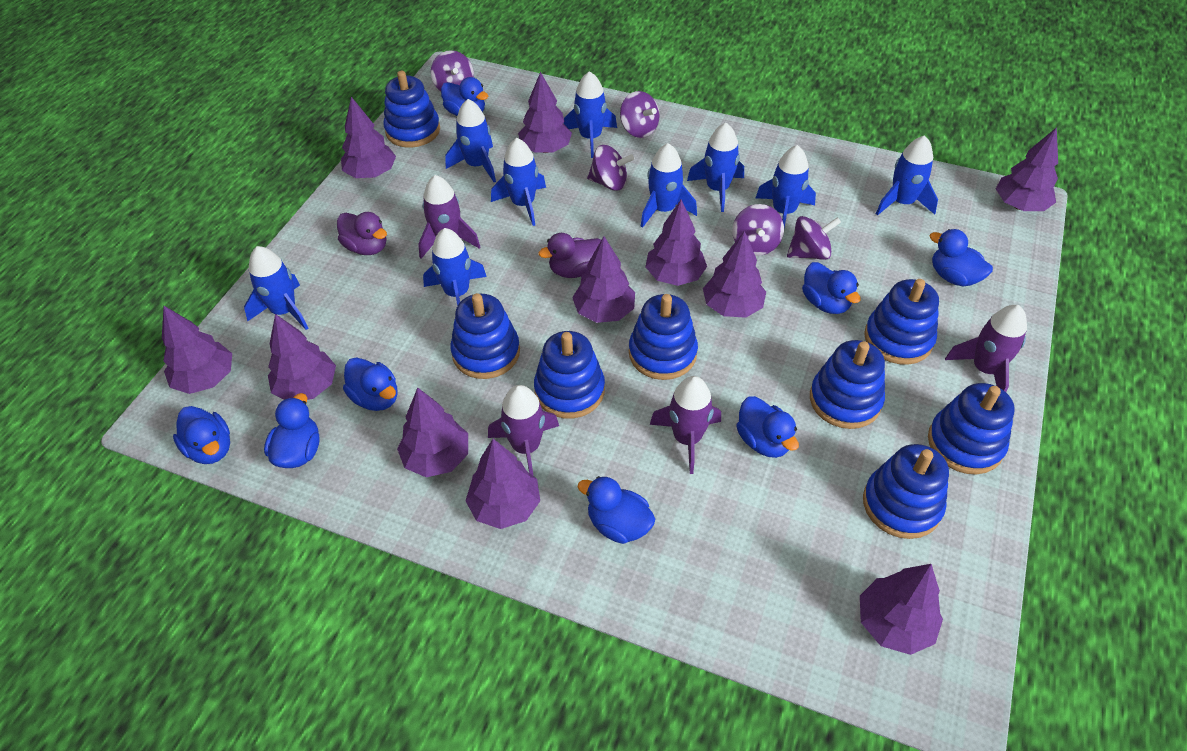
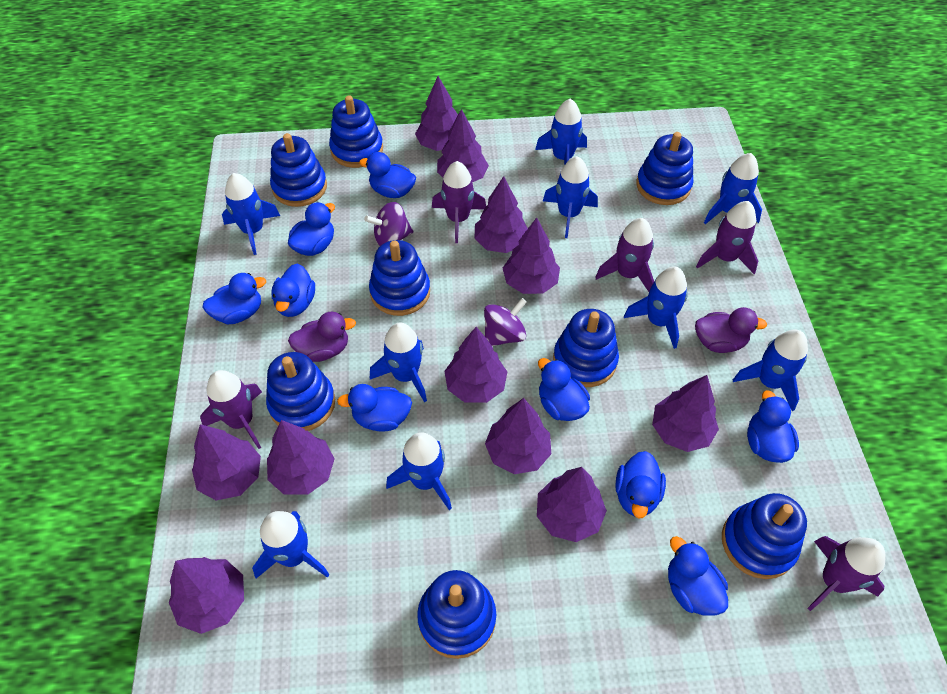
blue duck: 8 -> 9
purple rocket: 4 -> 5
purple spinning top: 5 -> 2

